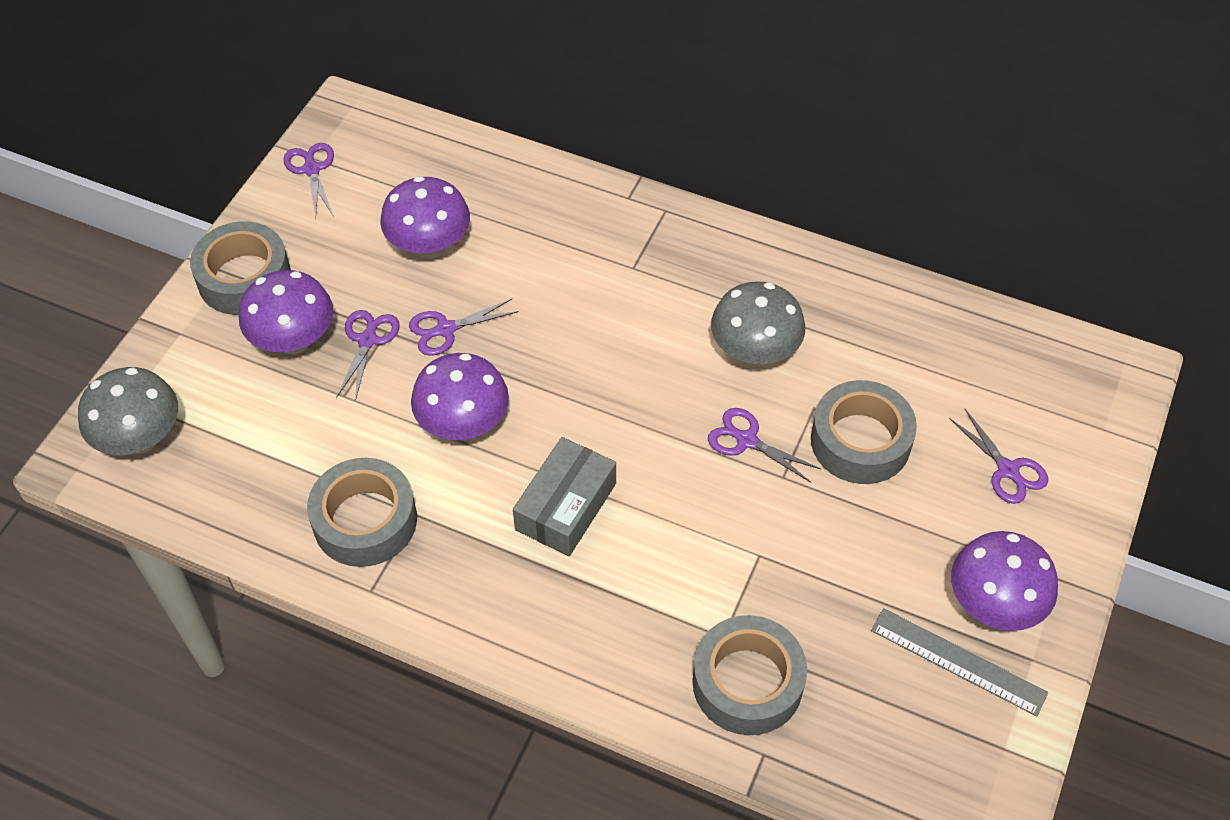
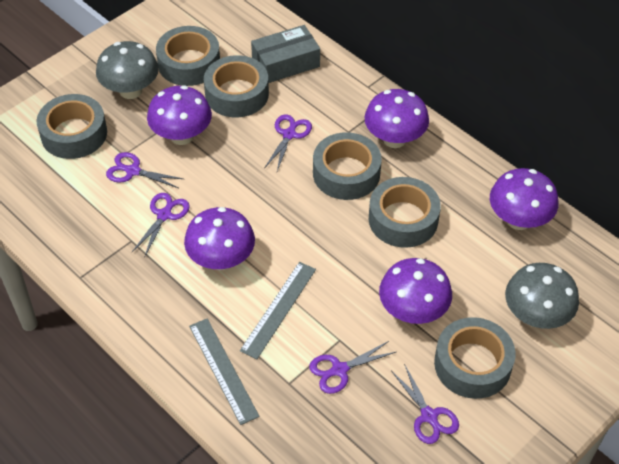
grey ruler: 1 -> 2
grey tape: 4 -> 6
purple mushroom: 4 -> 5

